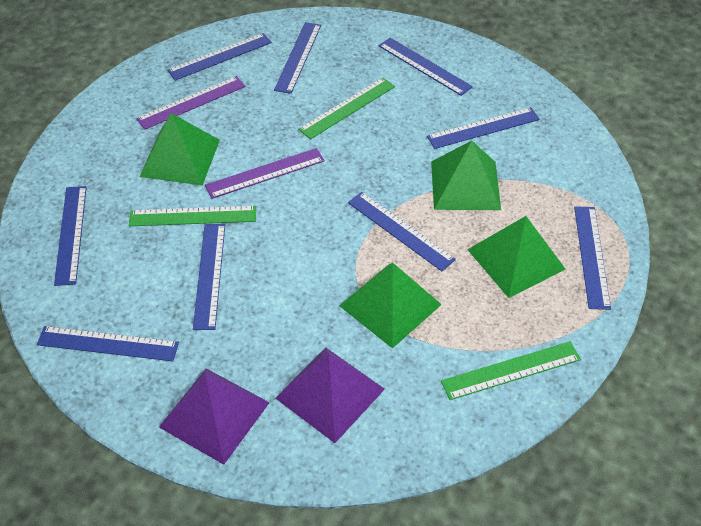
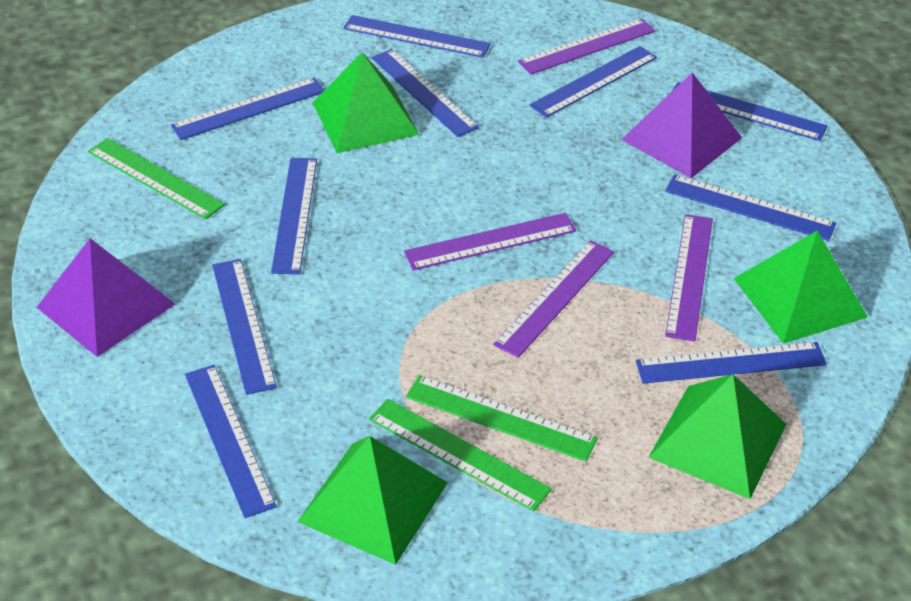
blue ruler: 9 -> 10
purple ruler: 2 -> 4

